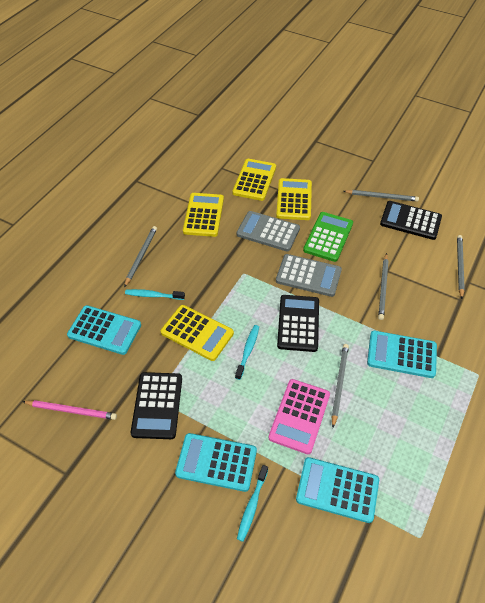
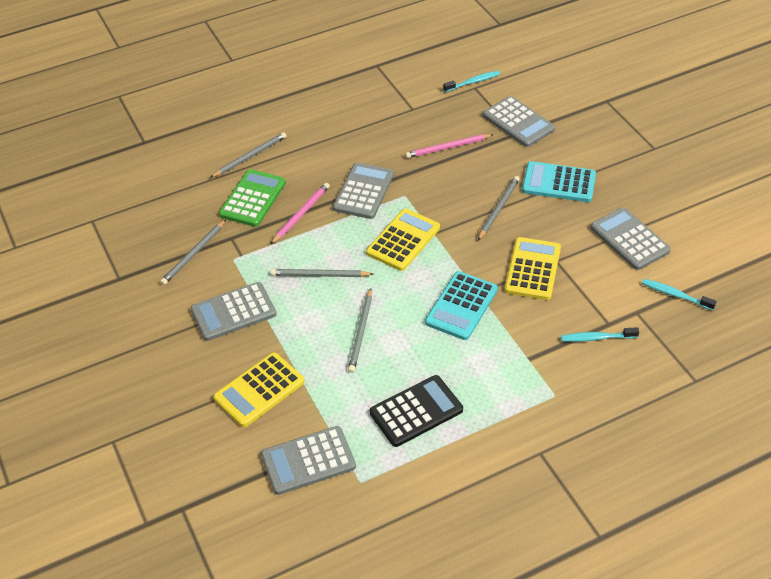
black calculator: 3 -> 1
grey calculator: 2 -> 5
pink calculator: 1 -> 0
pink pencil: 1 -> 2
turquoise calculator: 4 -> 2
yellow calculator: 4 -> 3

